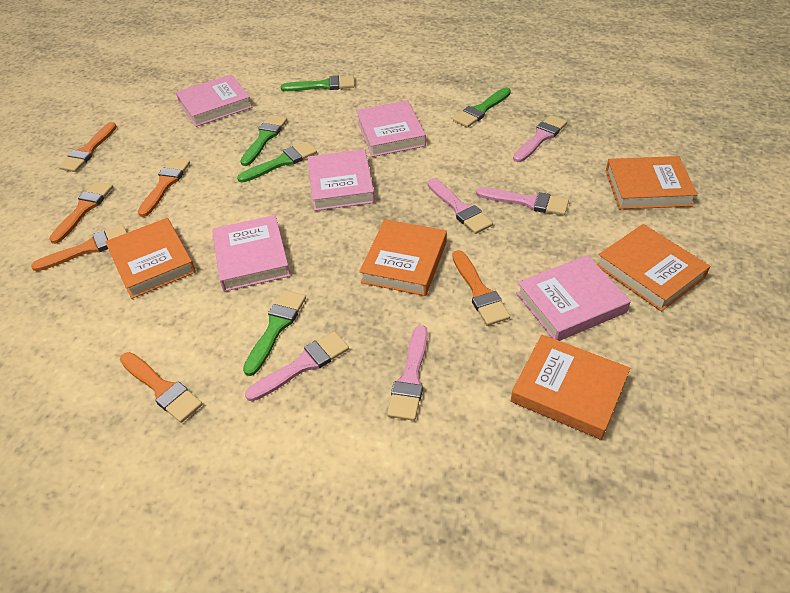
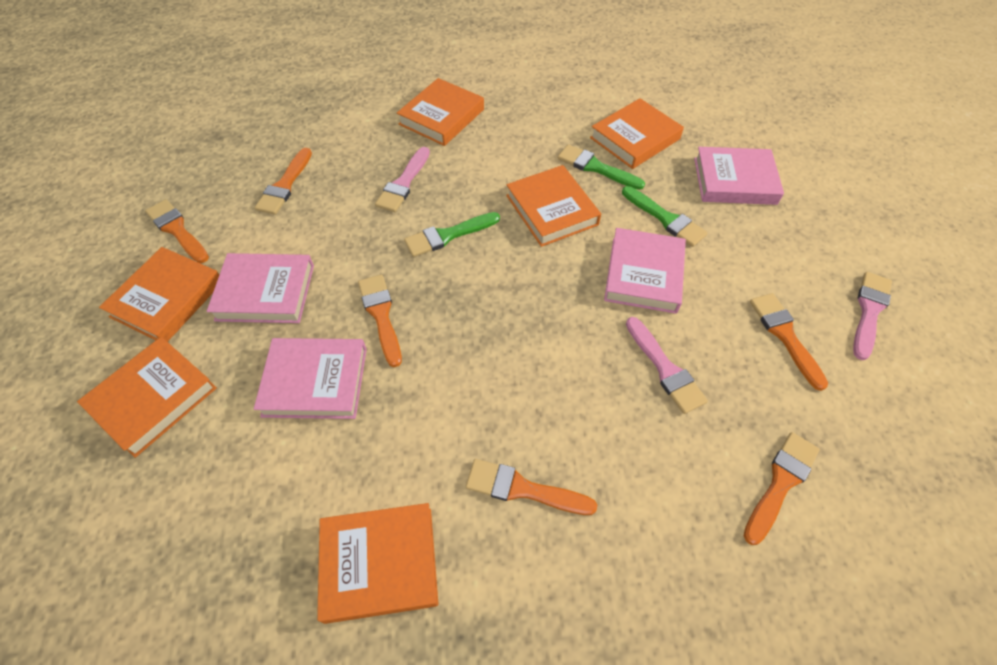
green brush: 5 -> 3
orange book: 5 -> 6
pink book: 5 -> 4
pink brush: 5 -> 3

